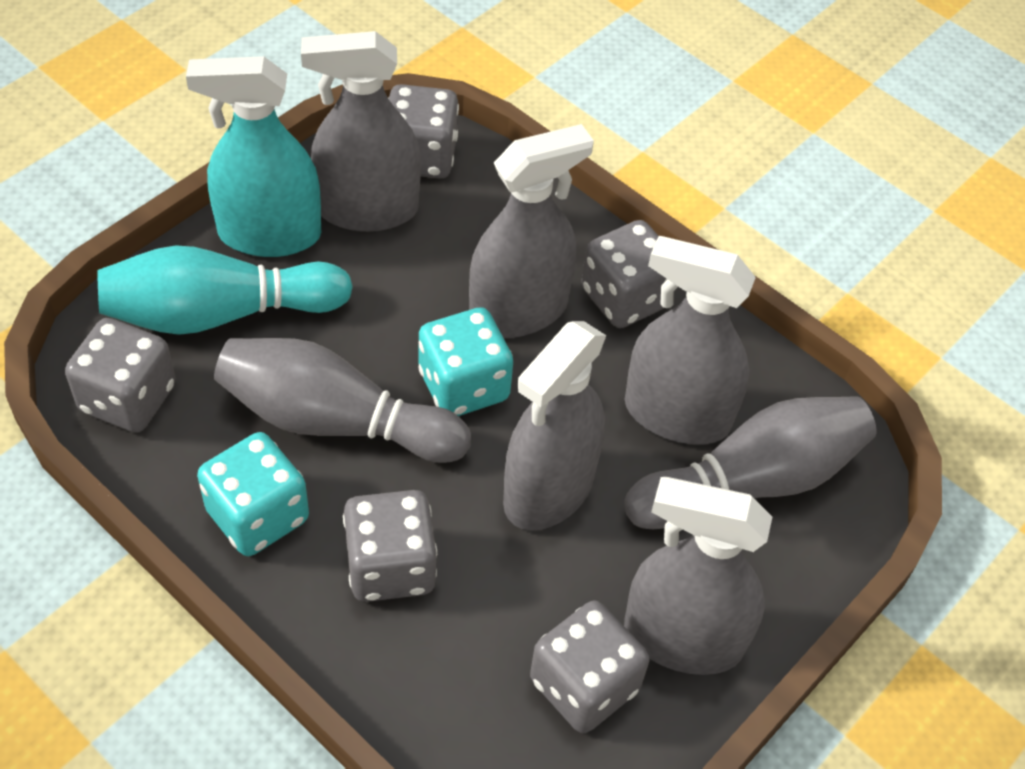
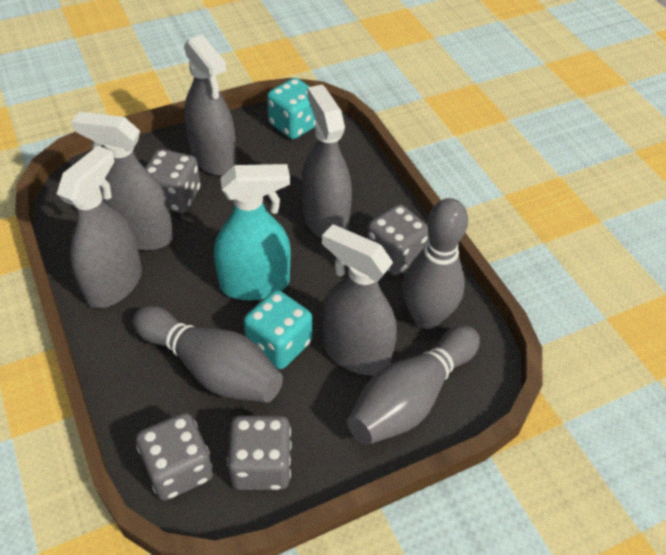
grey bowling pin: 2 -> 3
grey dice: 5 -> 4
turquoise bowling pin: 1 -> 0

